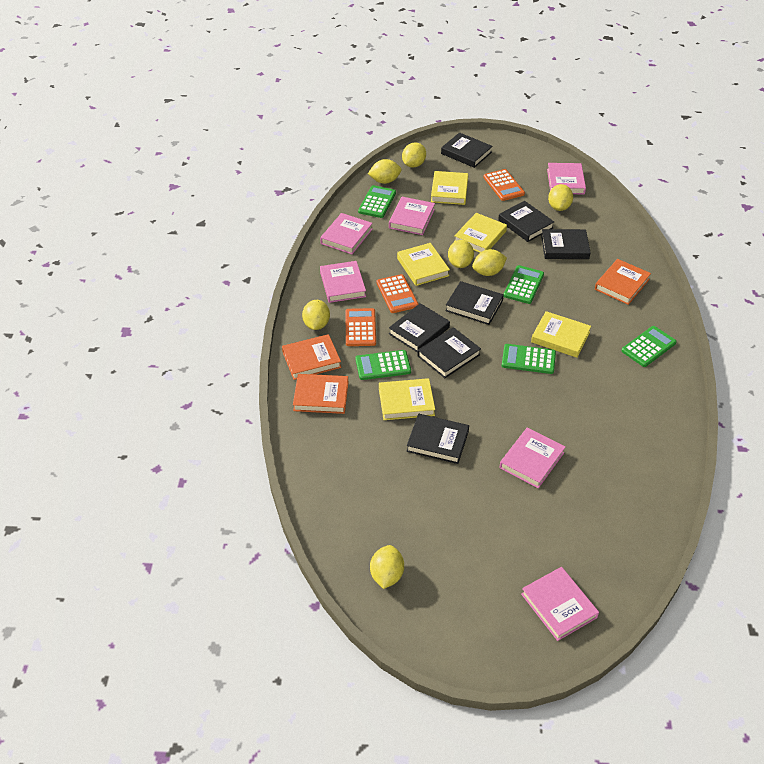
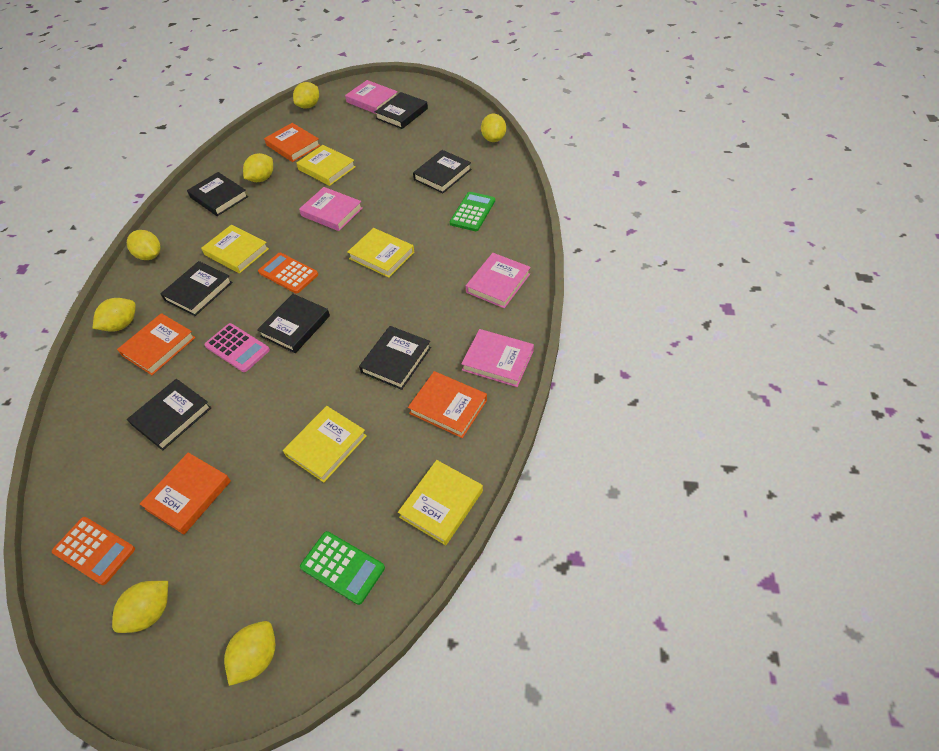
green calculator: 5 -> 2
orange book: 3 -> 4
orange calculator: 3 -> 2
pink book: 6 -> 4
pink calculator: 0 -> 1

